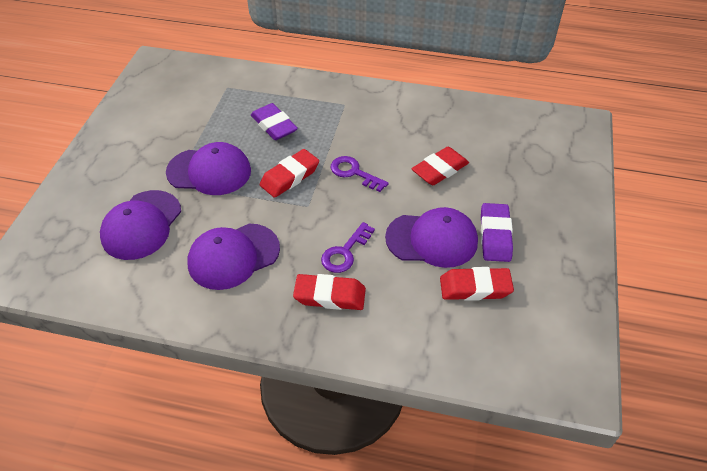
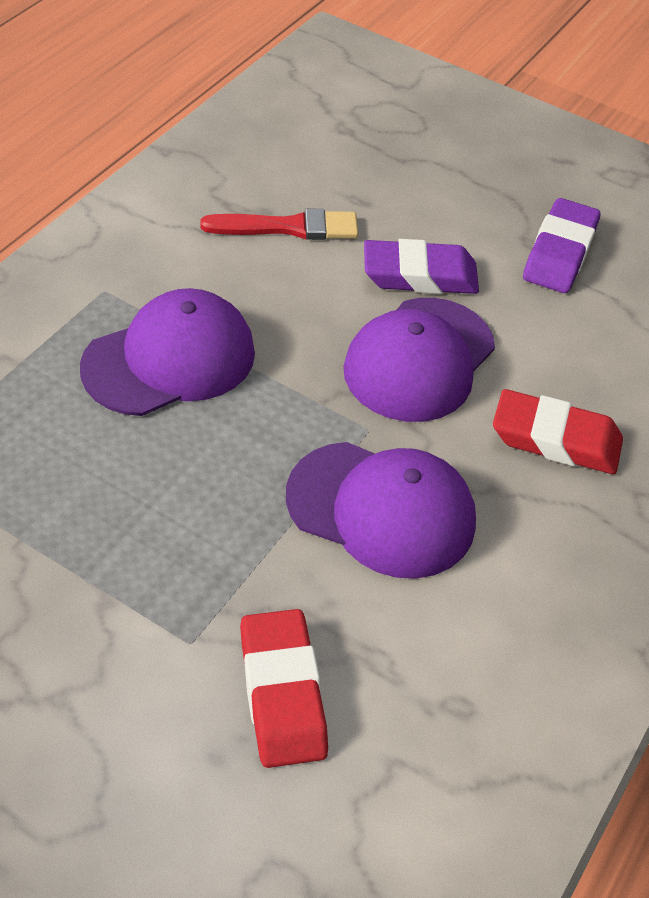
purple cap: 4 -> 3
purple key: 2 -> 0
red brush: 0 -> 1
red eraser: 4 -> 2

